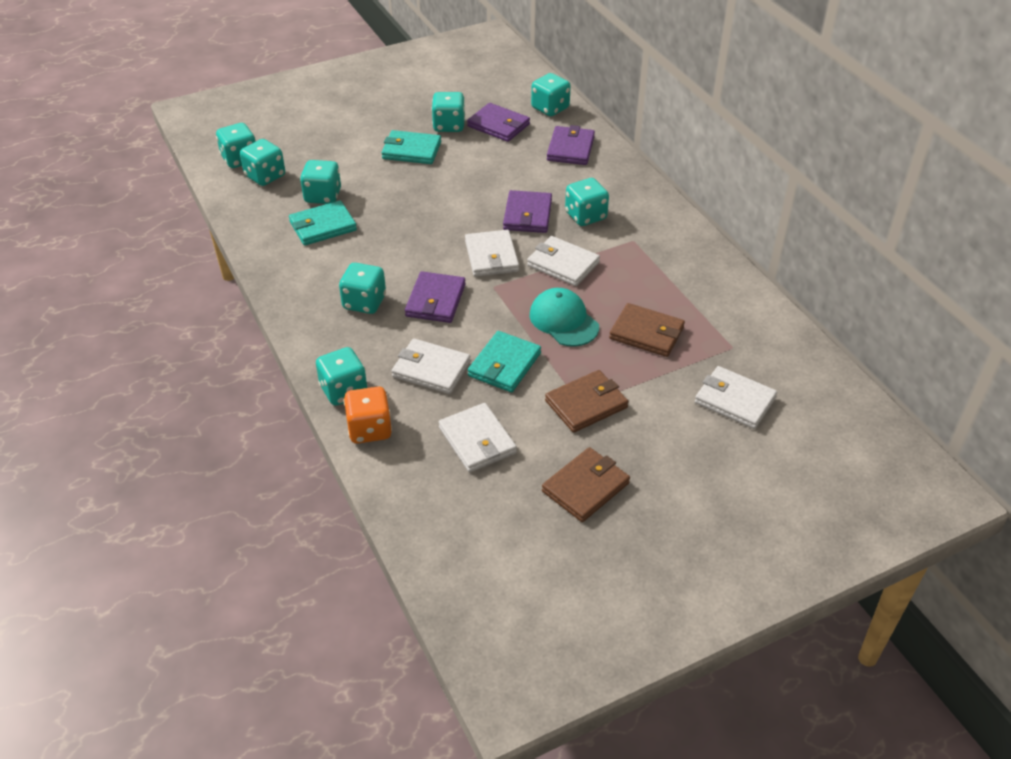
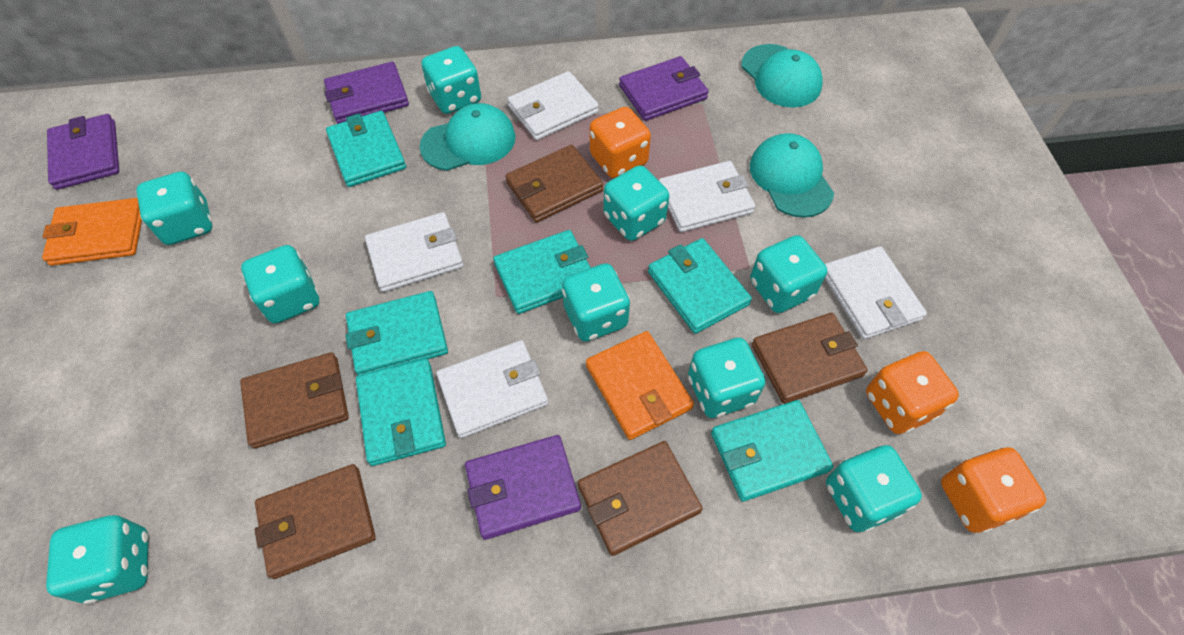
brown wallet: 3 -> 5
orange dice: 1 -> 3
orange wallet: 0 -> 2
turquoise cap: 1 -> 3
turquoise dice: 8 -> 9
turquoise wallet: 3 -> 6

